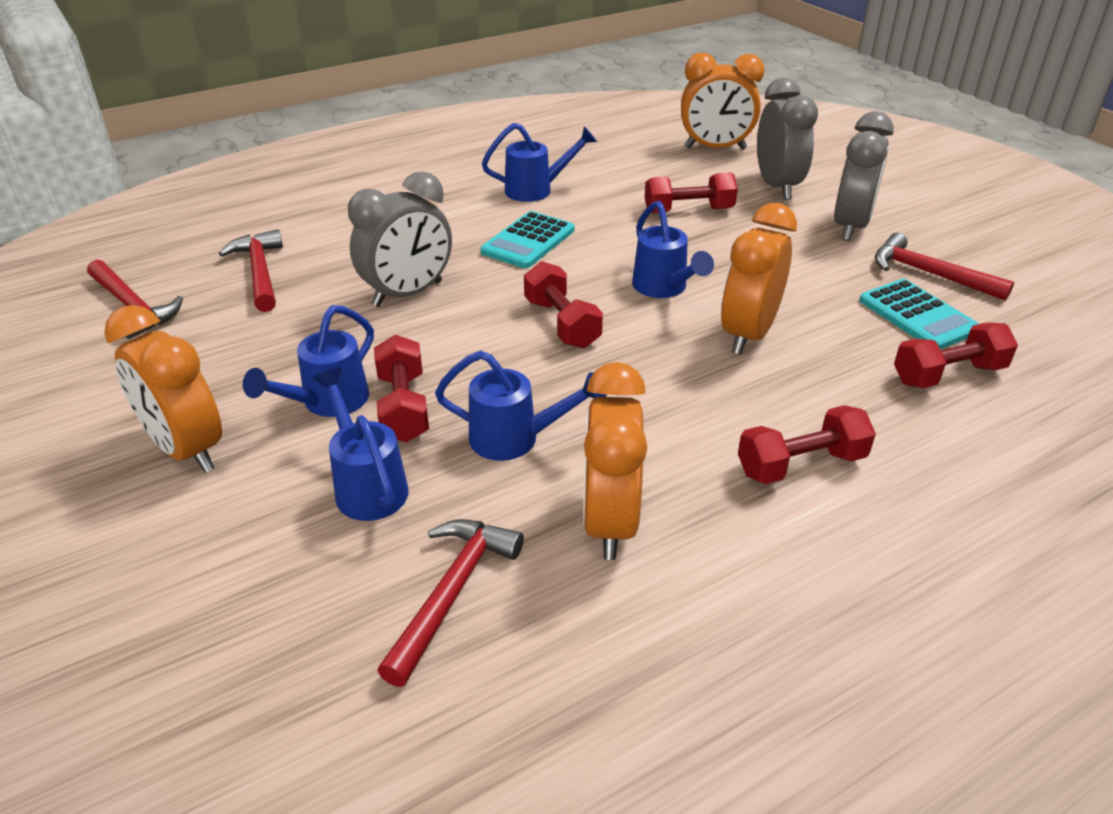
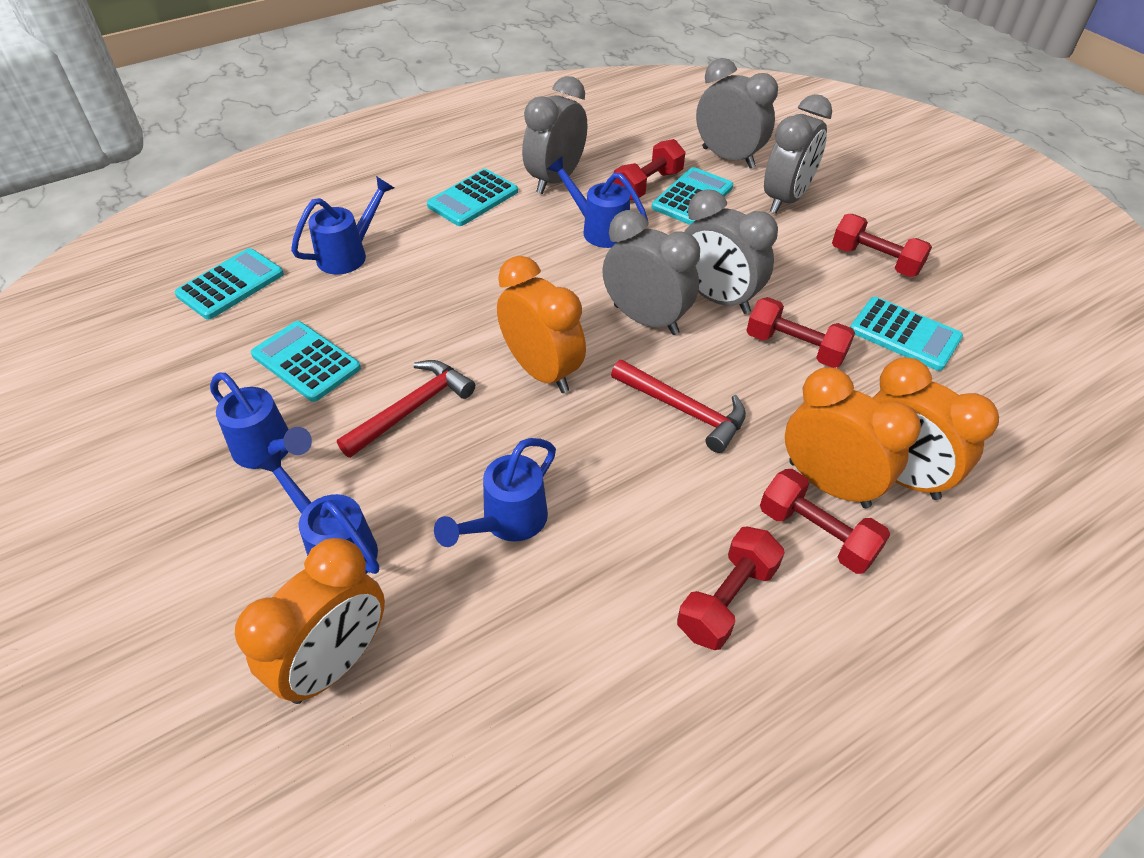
grey clock: 3 -> 5
red hammer: 4 -> 2
turquoise calculator: 2 -> 5

